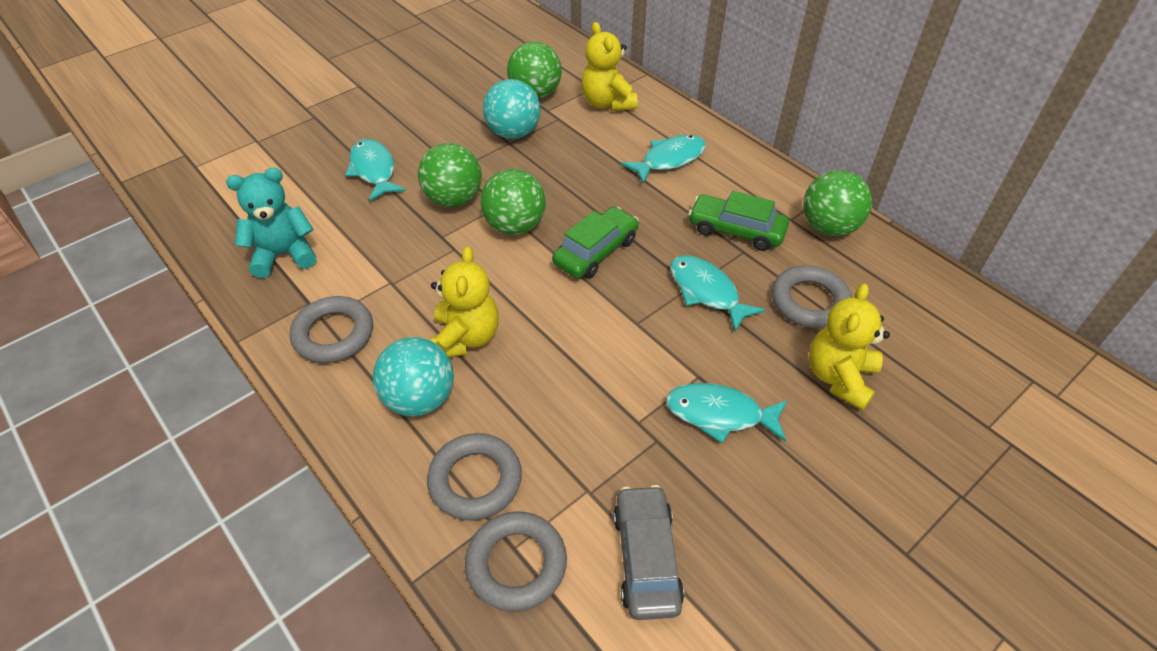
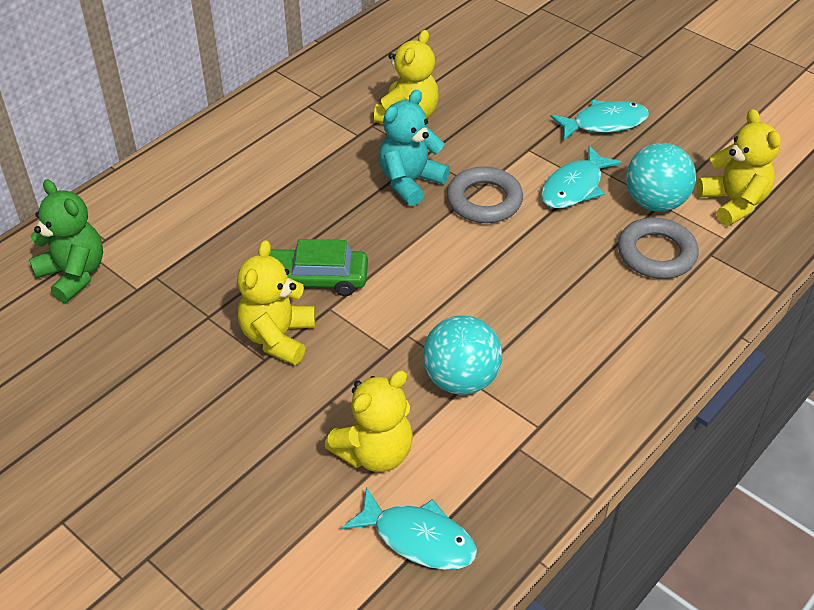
green ball: 4 -> 0
green car: 2 -> 1
green teddy bear: 0 -> 1
grey car: 1 -> 0
grey ring: 4 -> 2
turquoise fish: 4 -> 3
yellow teddy bear: 3 -> 4

